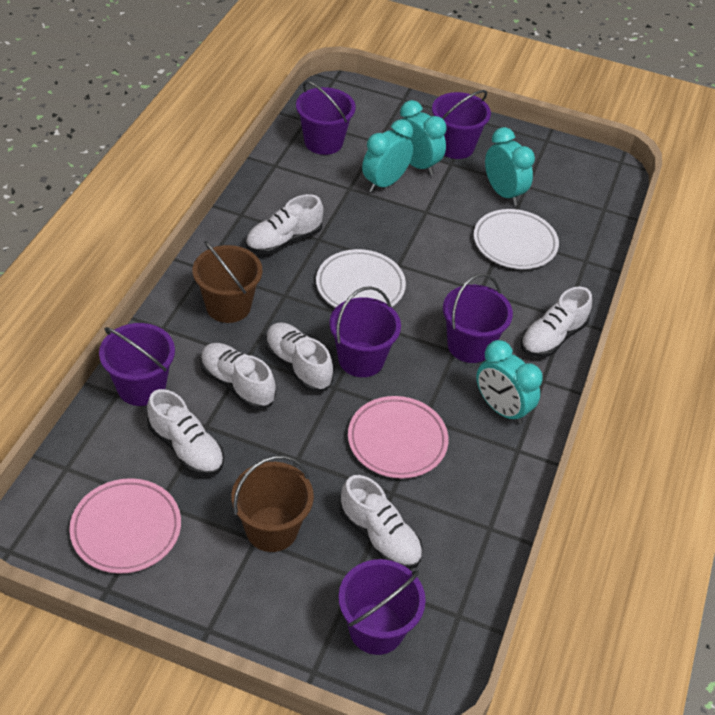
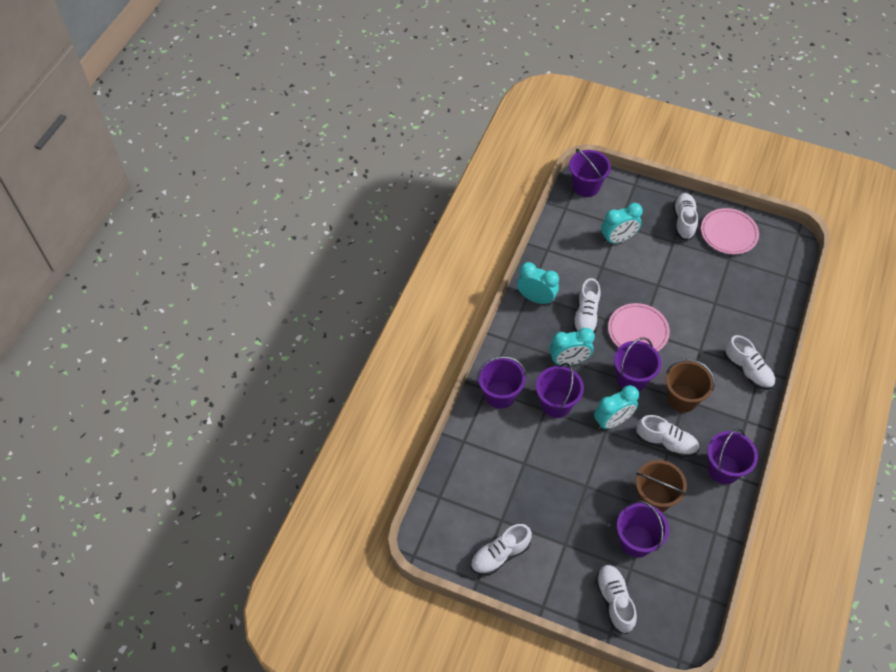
white plate: 2 -> 0

